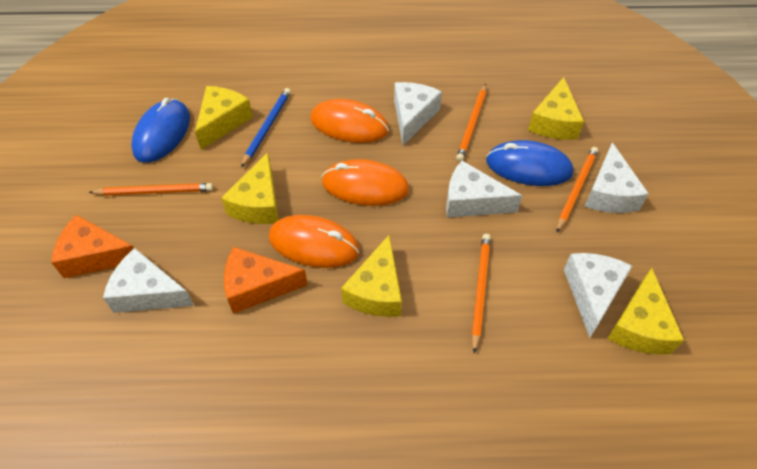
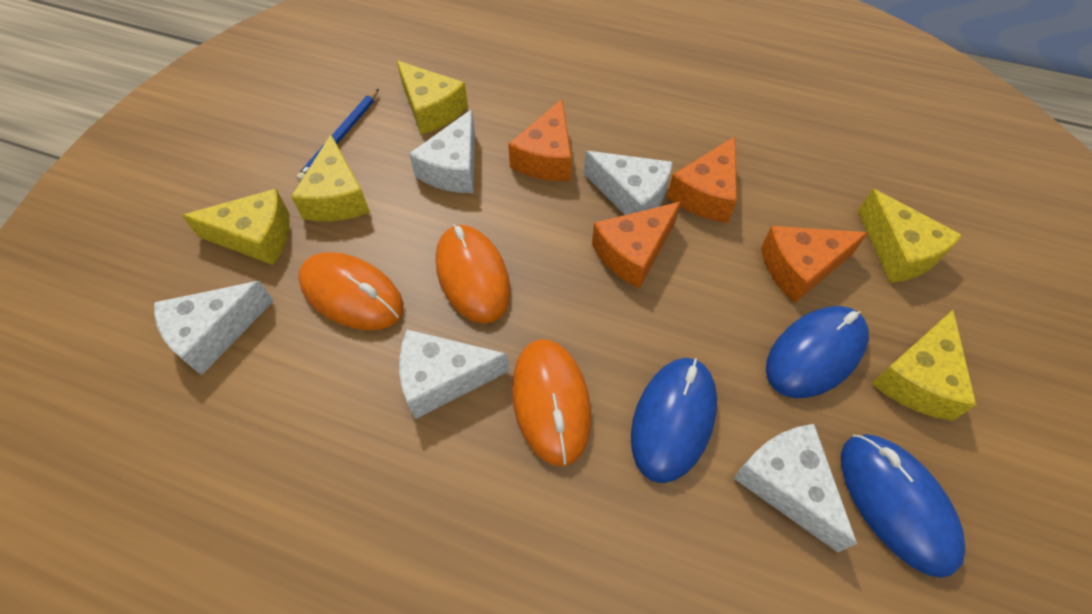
blue mouse: 2 -> 3
orange cheese: 2 -> 4
orange pencil: 4 -> 0

